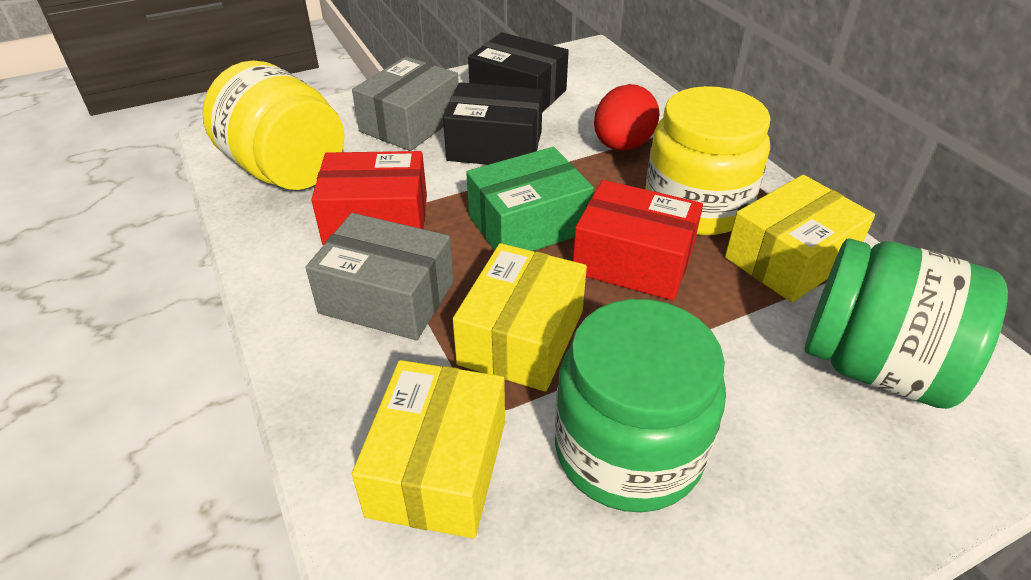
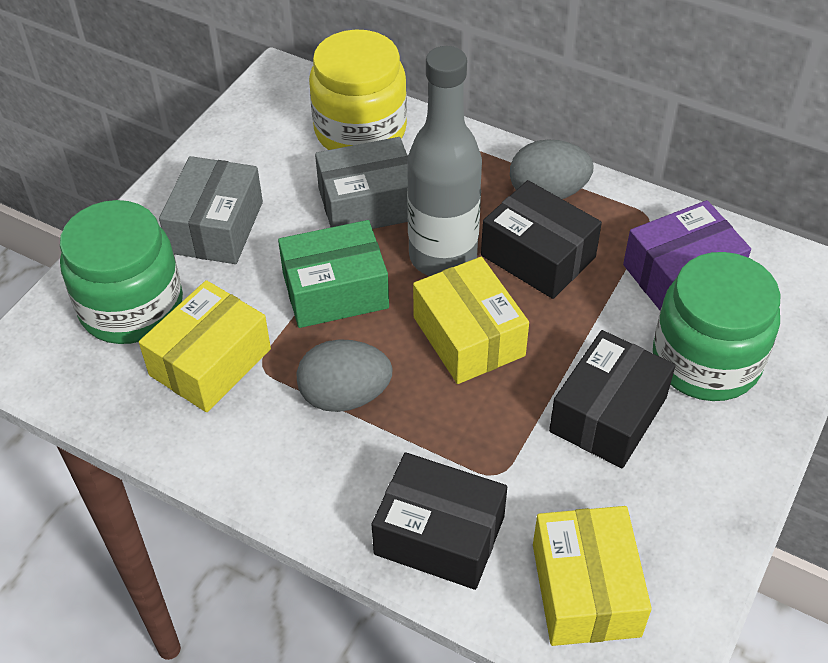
black box: 2 -> 3
grey bottle: 0 -> 1
grey egg: 0 -> 2
purple box: 0 -> 1
red box: 2 -> 0
red egg: 1 -> 0
yellow jar: 2 -> 1

